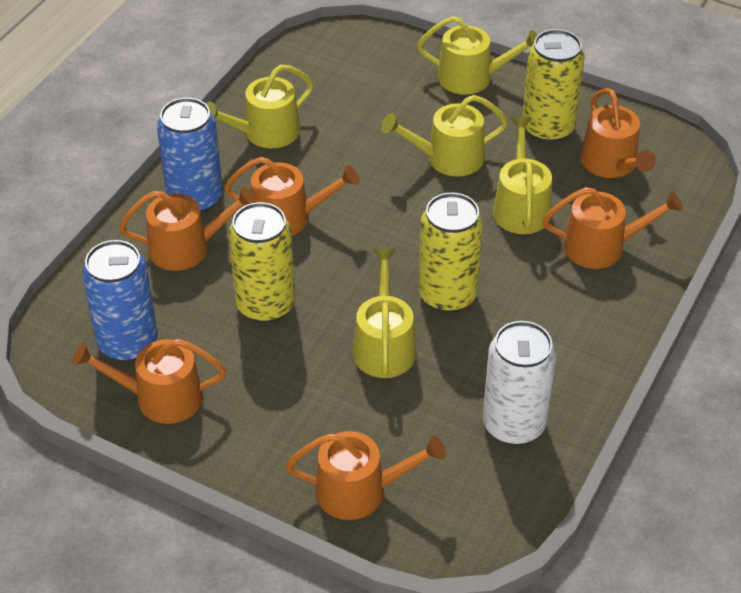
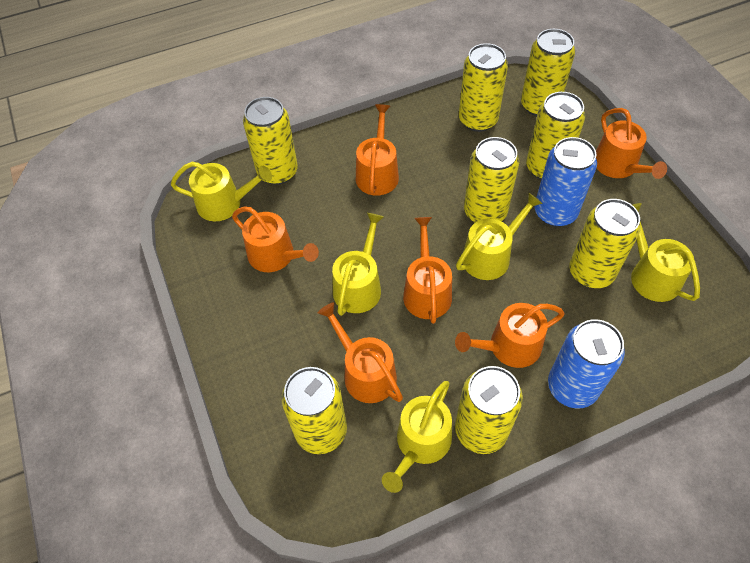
white can: 1 -> 0
yellow can: 3 -> 8

